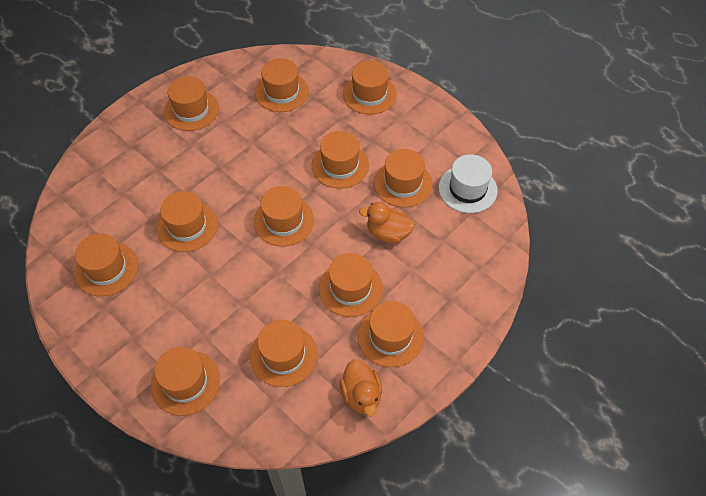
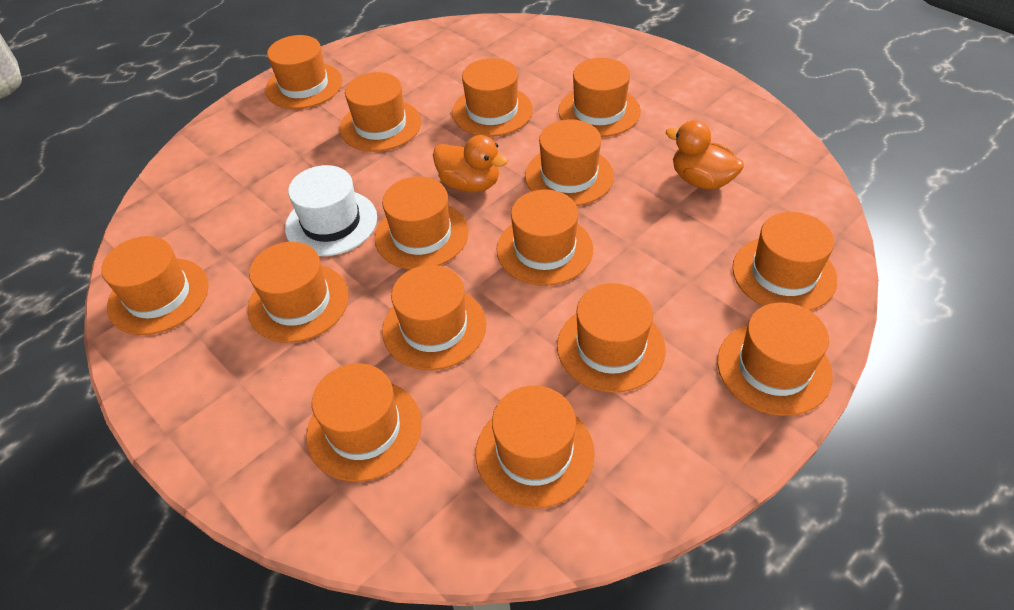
orange hat: 12 -> 15

